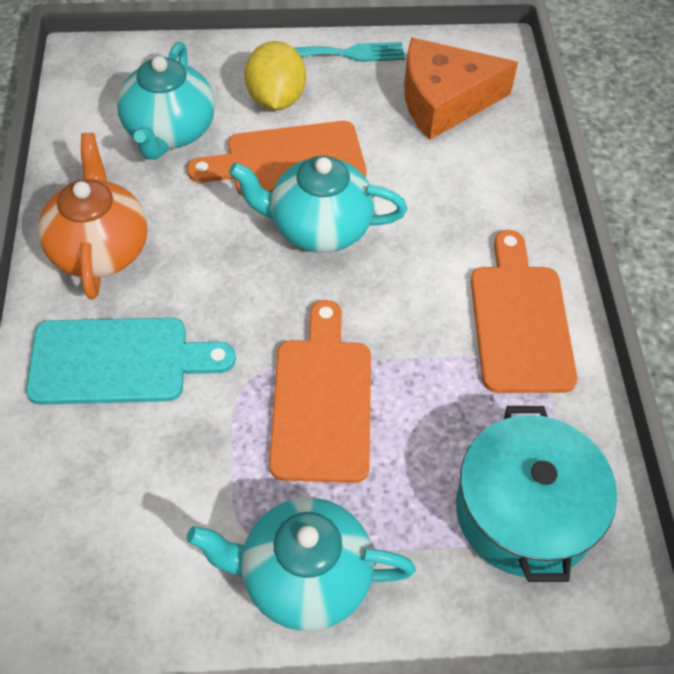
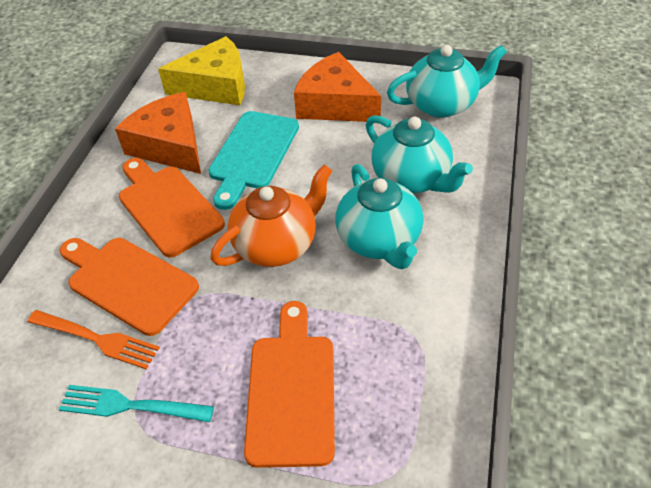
orange cheese: 1 -> 2
orange fork: 0 -> 1
turquoise pot: 1 -> 0
yellow cheese: 0 -> 1
yellow lemon: 1 -> 0

